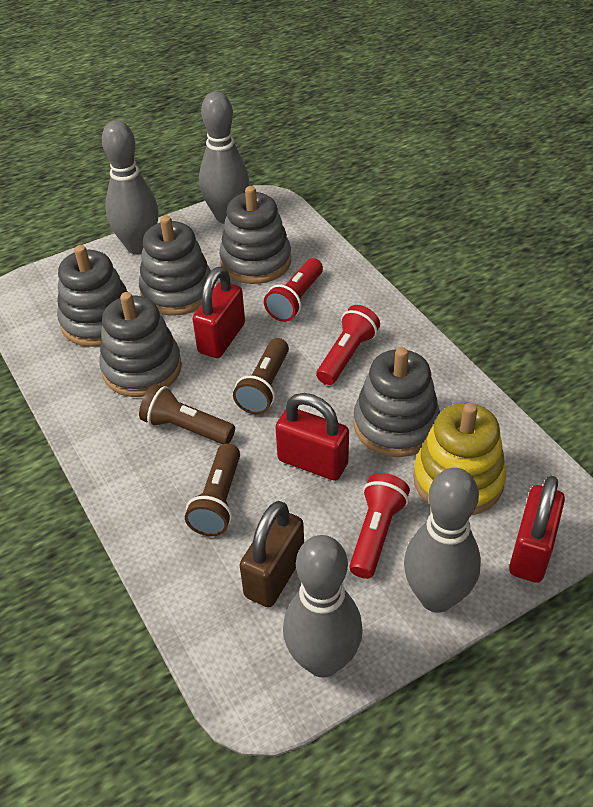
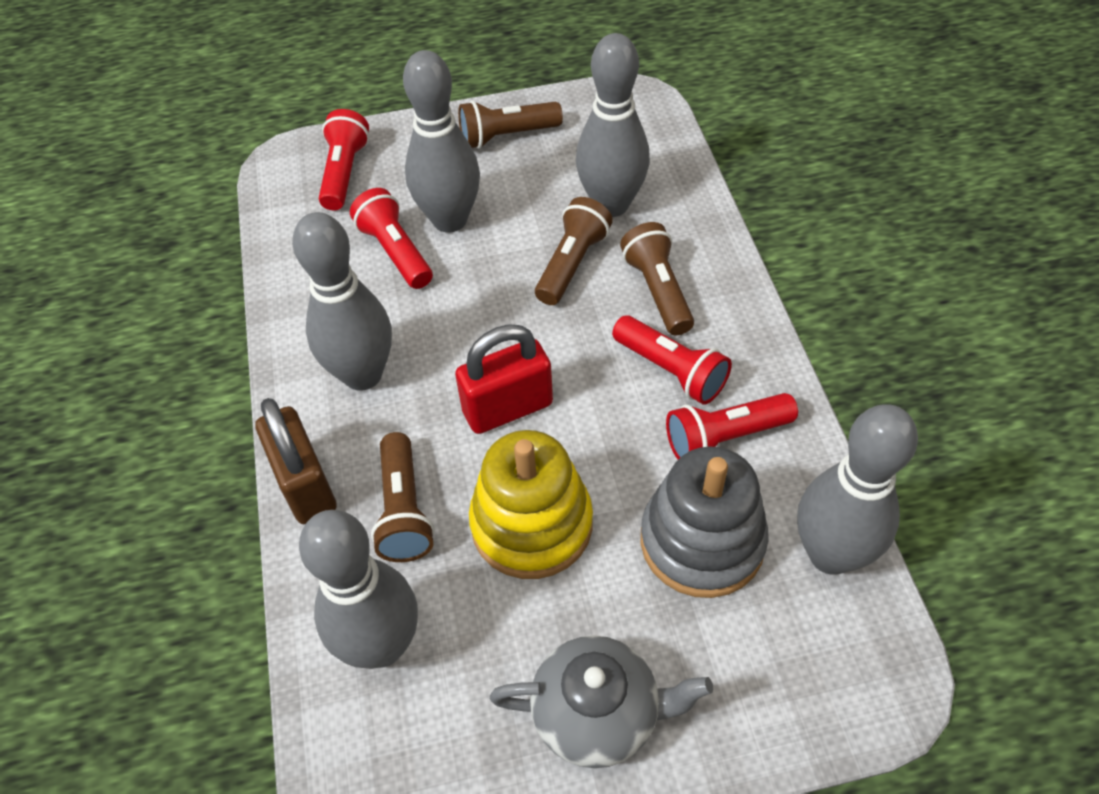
brown flashlight: 3 -> 4
grey bowling pin: 4 -> 5
grey stacking toy: 5 -> 1
grey teapot: 0 -> 1
red flashlight: 3 -> 4
red padlock: 3 -> 1

